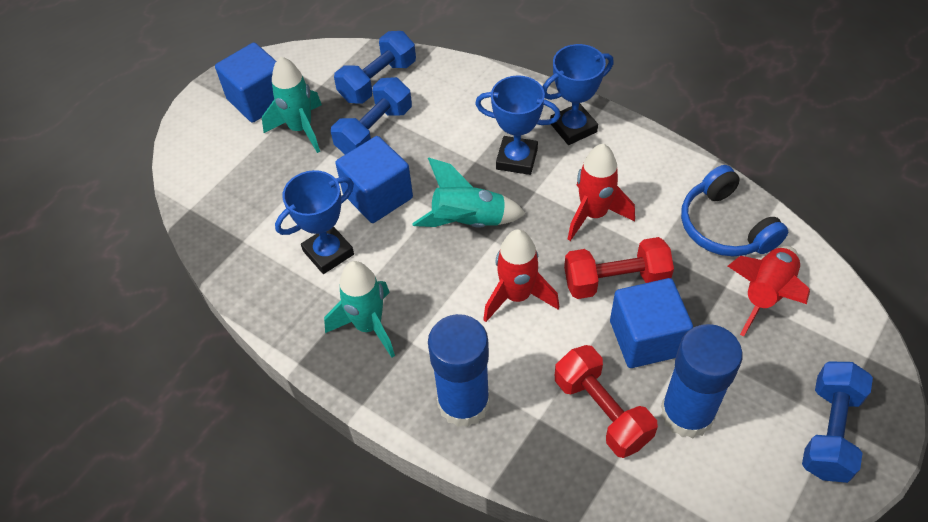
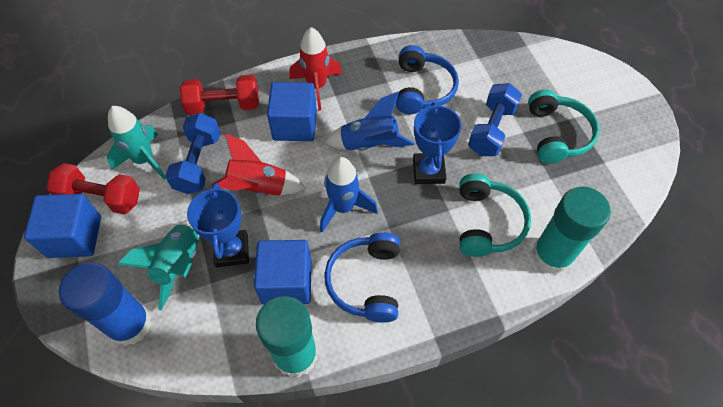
blue dumbbell: 3 -> 2
blue glue stick: 2 -> 1
blue headphones: 1 -> 2
blue rocket: 0 -> 2
blue trophy: 3 -> 2
red rocket: 3 -> 2
turquoise glue stick: 0 -> 2
turquoise headphones: 0 -> 2
turquoise rocket: 3 -> 2

